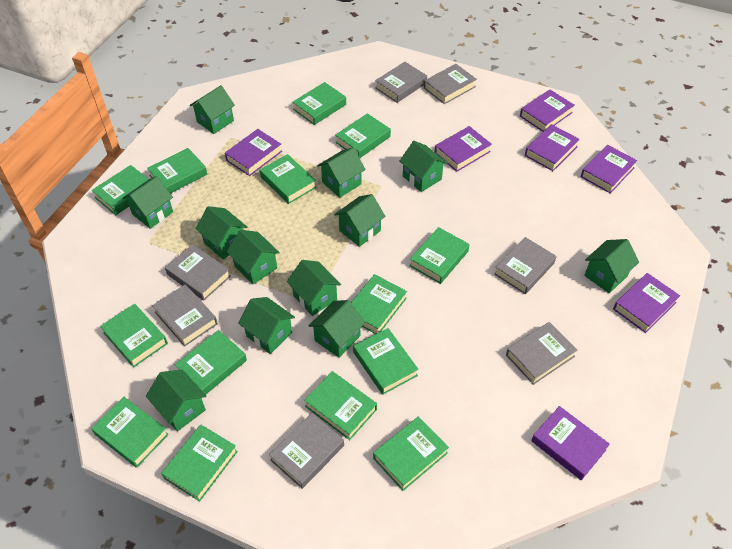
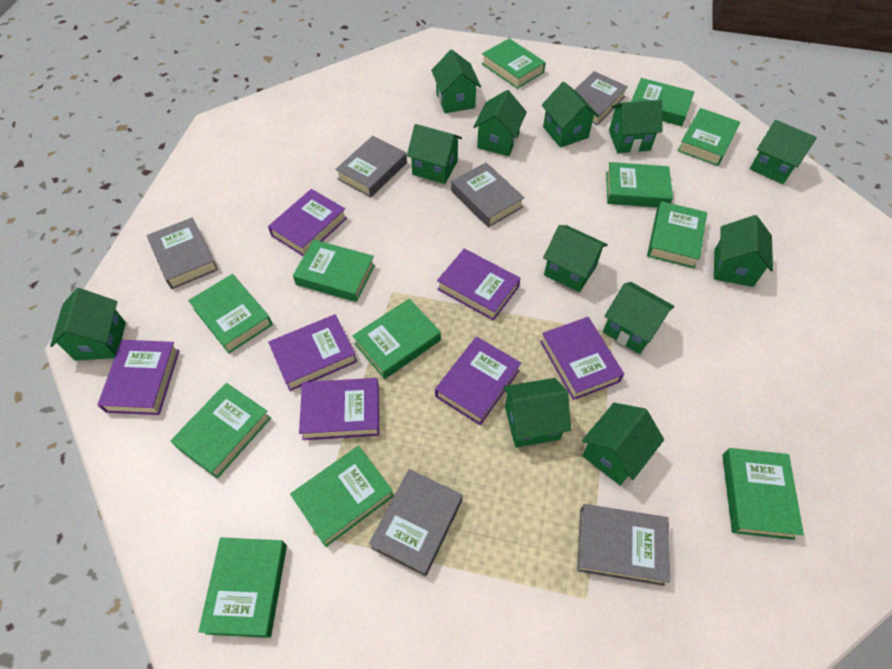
green book: 14 -> 12
grey book: 7 -> 6

